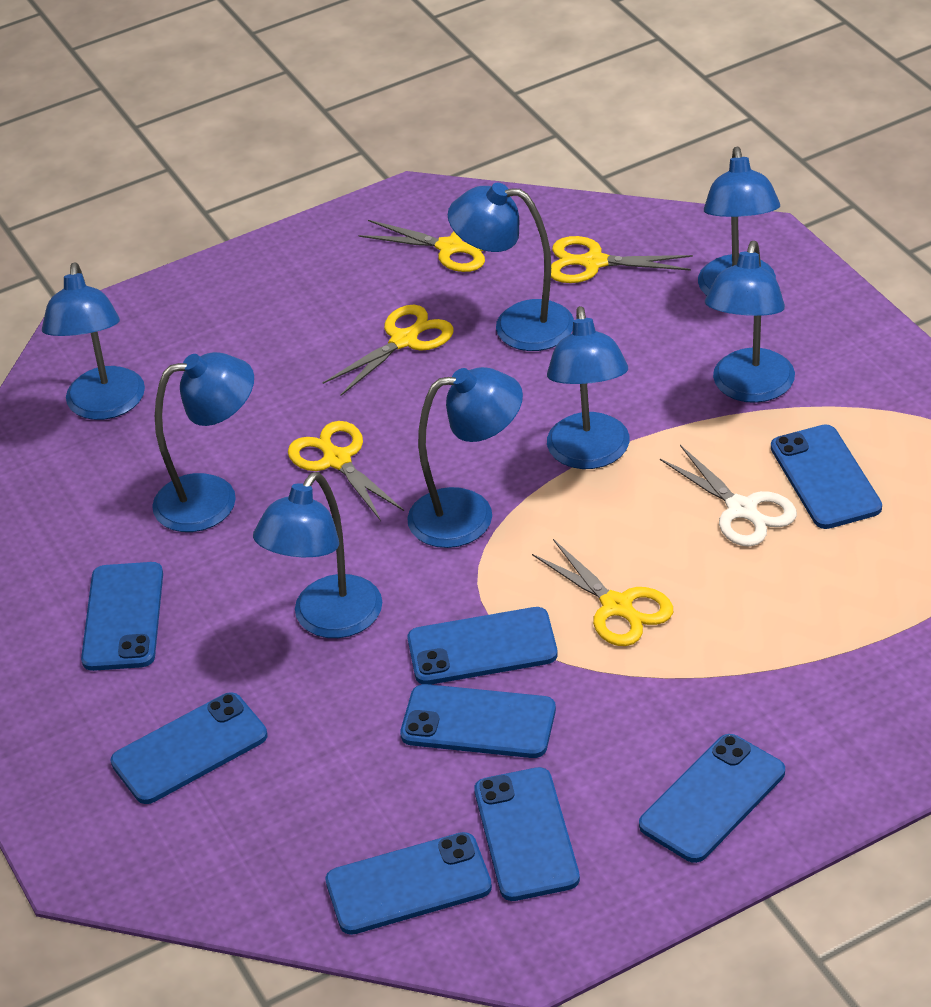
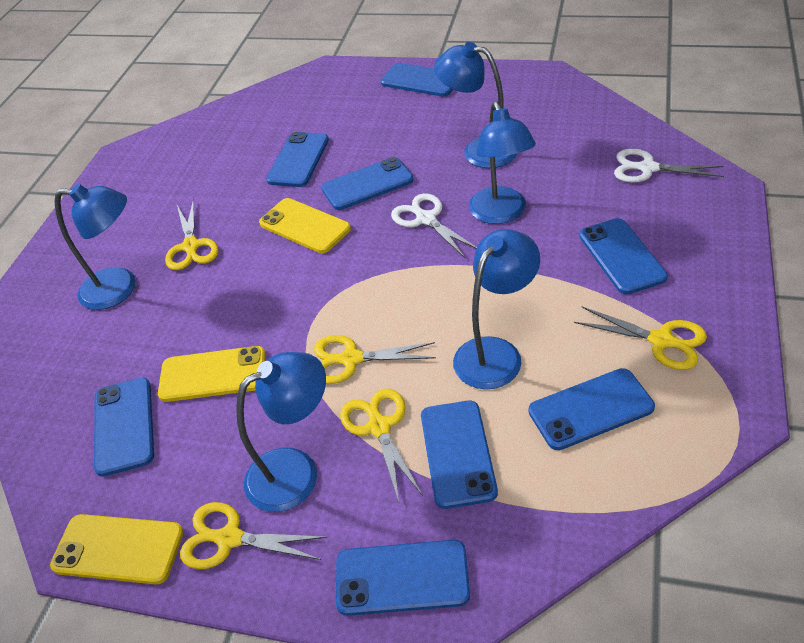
blue lamp: 8 -> 5
white scissors: 1 -> 2
yellow phone: 0 -> 3

